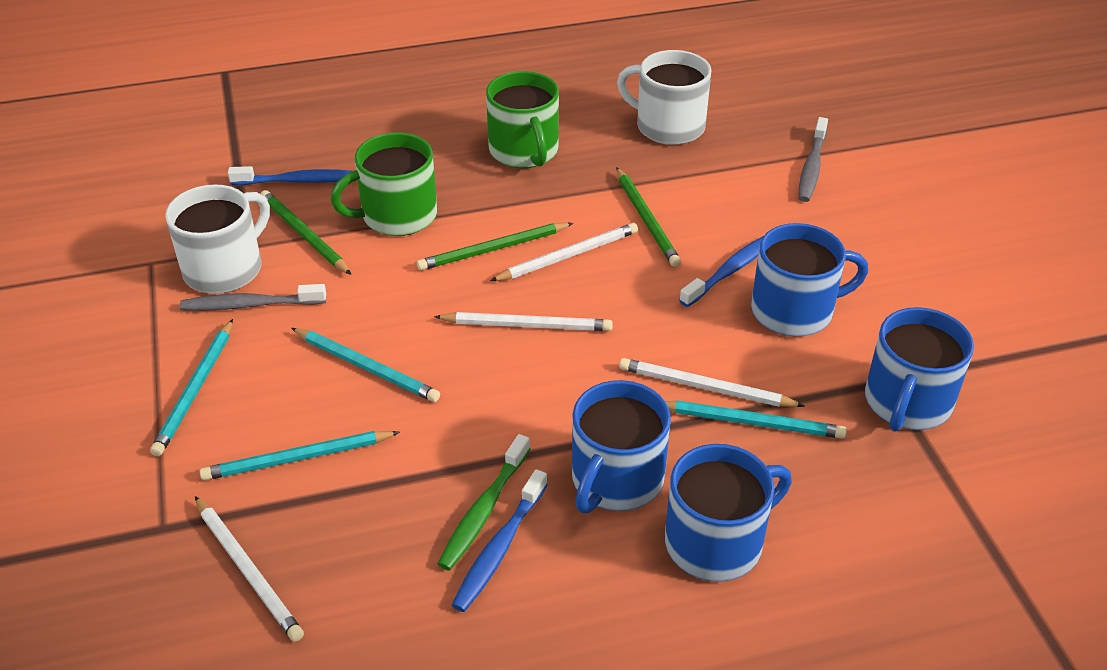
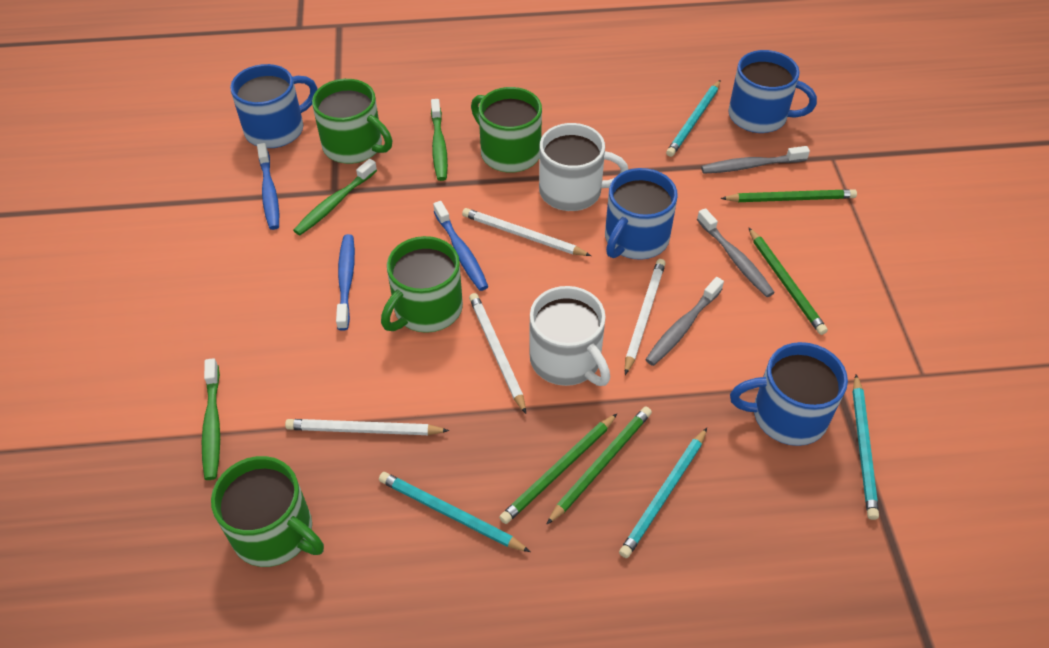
green mug: 2 -> 4
green pencil: 3 -> 4
green toothbrush: 1 -> 3
grey toothbrush: 2 -> 3

